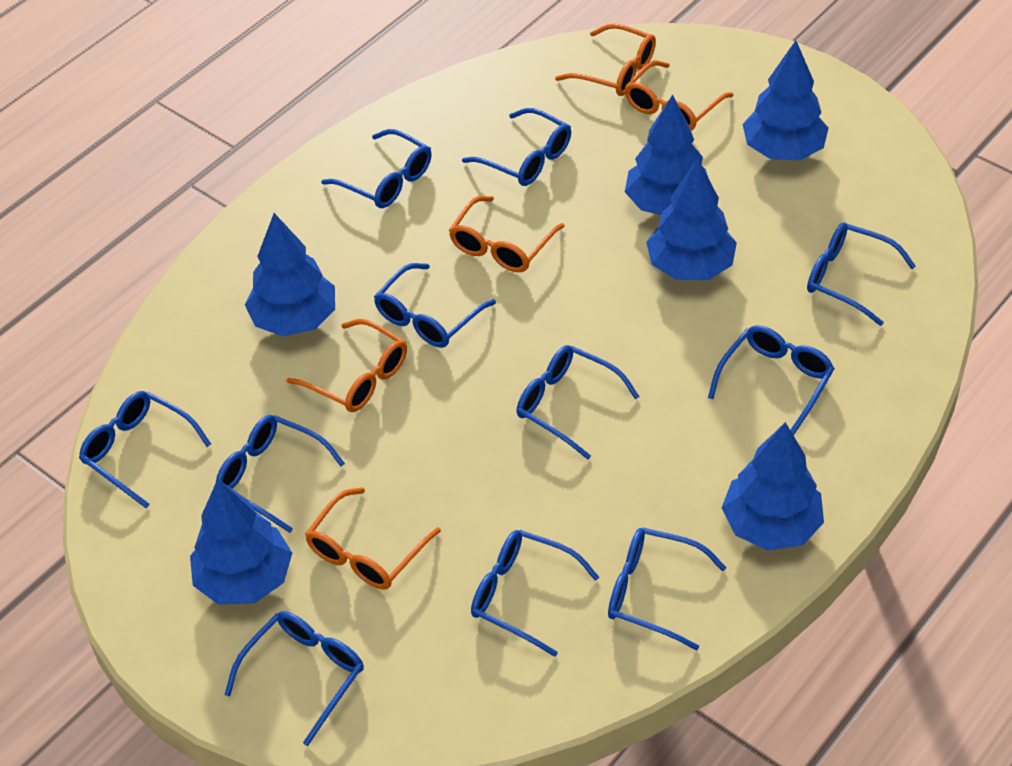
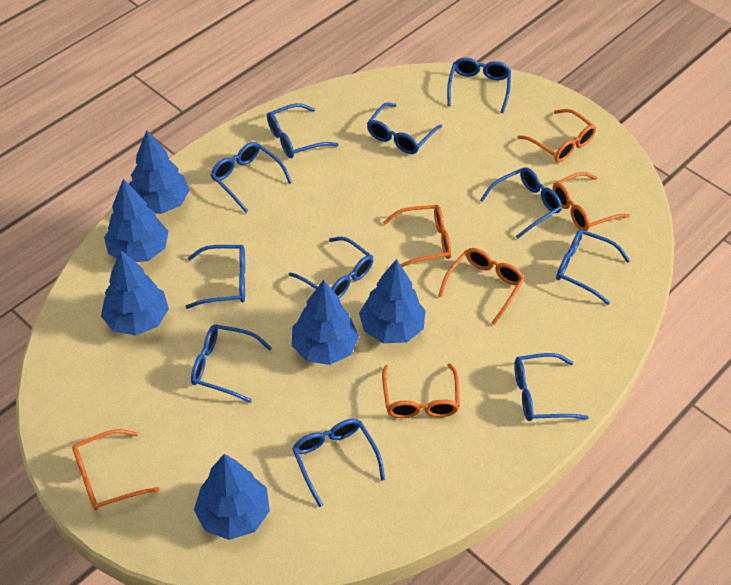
orange glasses: 5 -> 6

